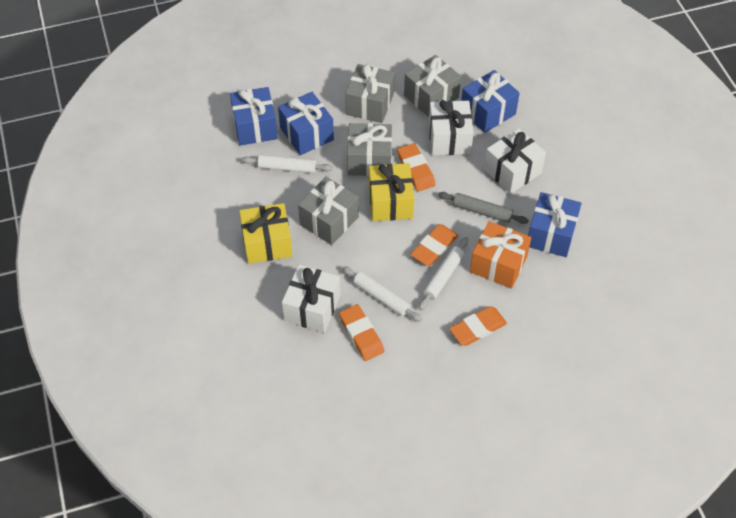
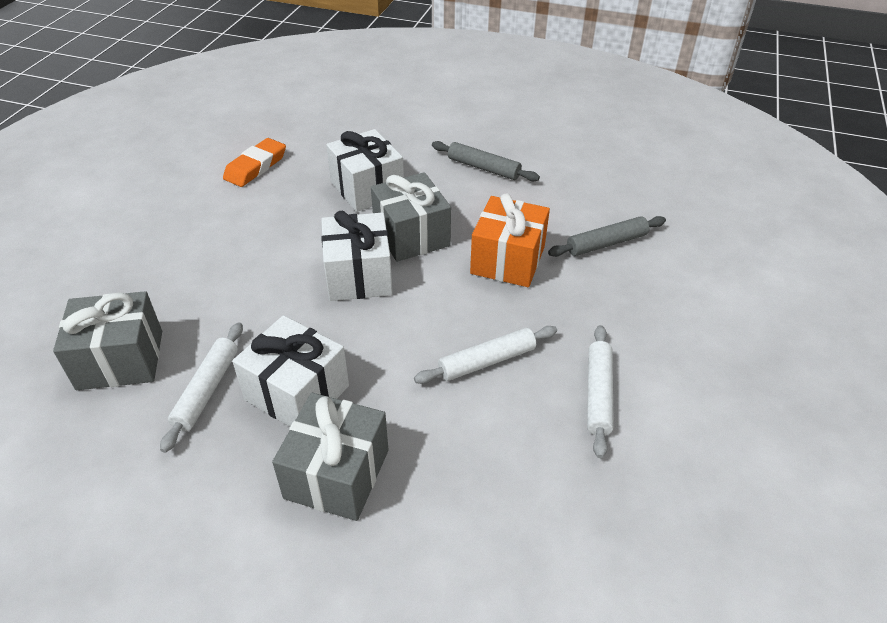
blue gift: 4 -> 0
grey gift: 4 -> 3
grey rolling pin: 1 -> 2
orange eraser: 4 -> 1
yellow gift: 2 -> 0

